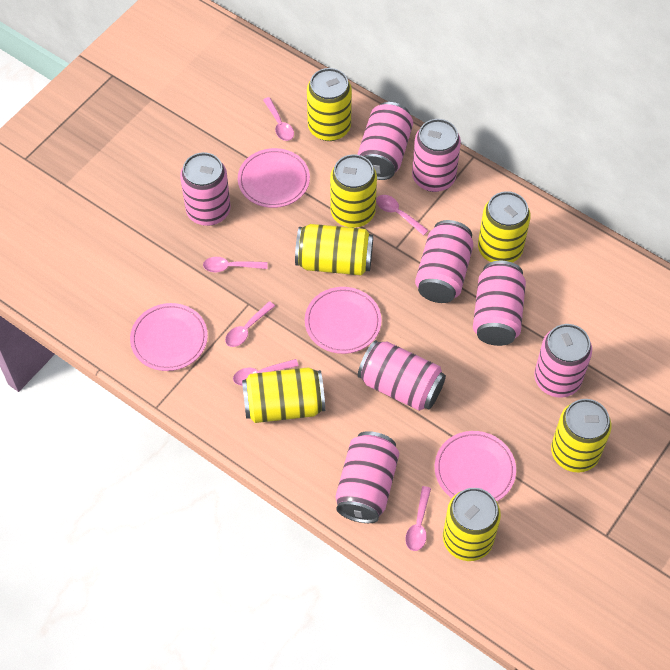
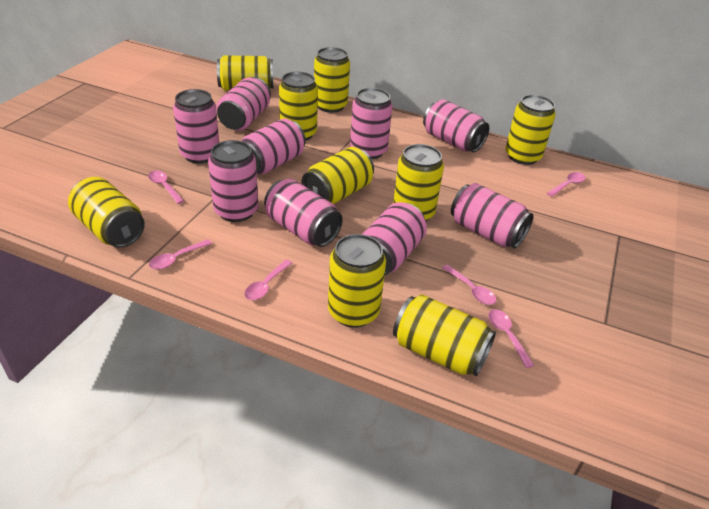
pink can: 8 -> 9
pink plate: 4 -> 0
yellow can: 7 -> 9

